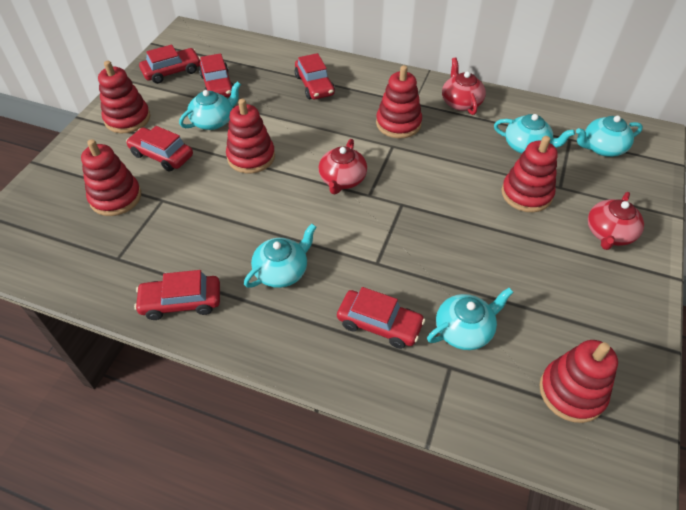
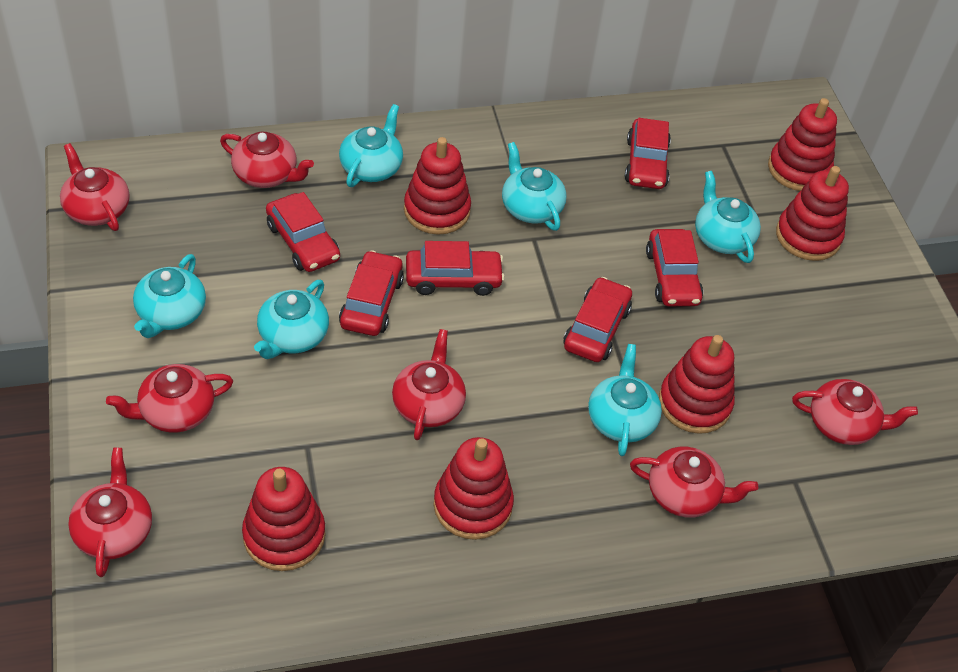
red teapot: 3 -> 7
turquoise teapot: 5 -> 6

